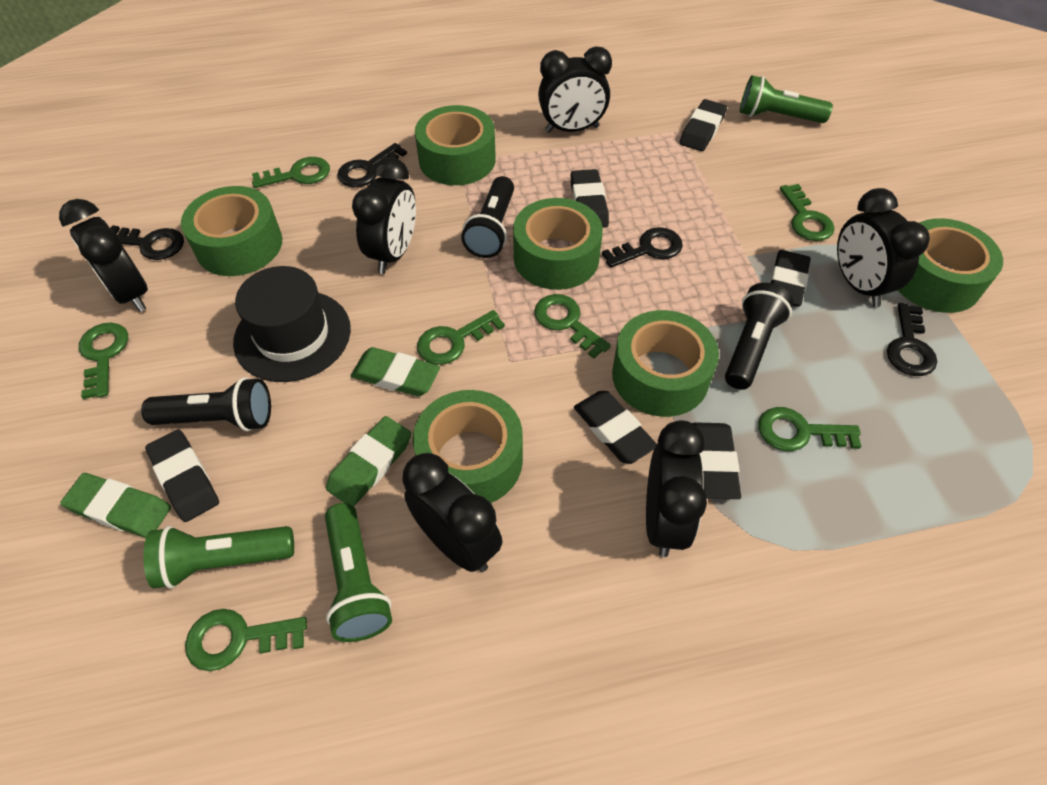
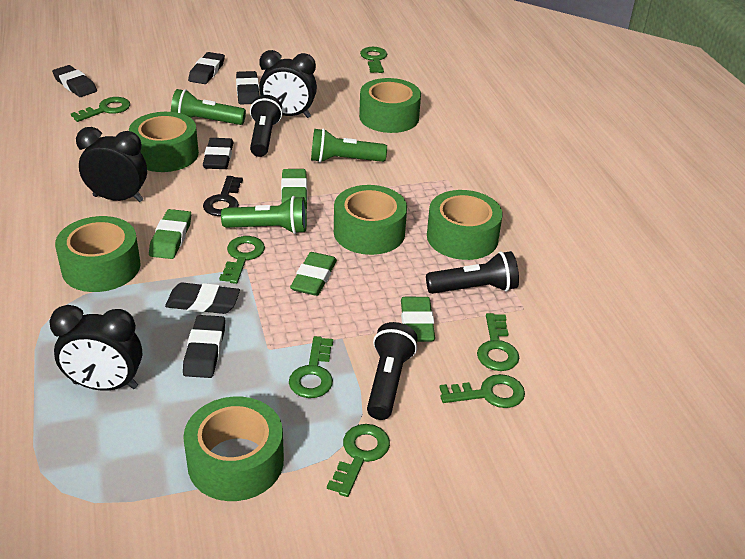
black clock: 6 -> 3
black hat: 1 -> 0
black key: 4 -> 1
green eraser: 3 -> 4

